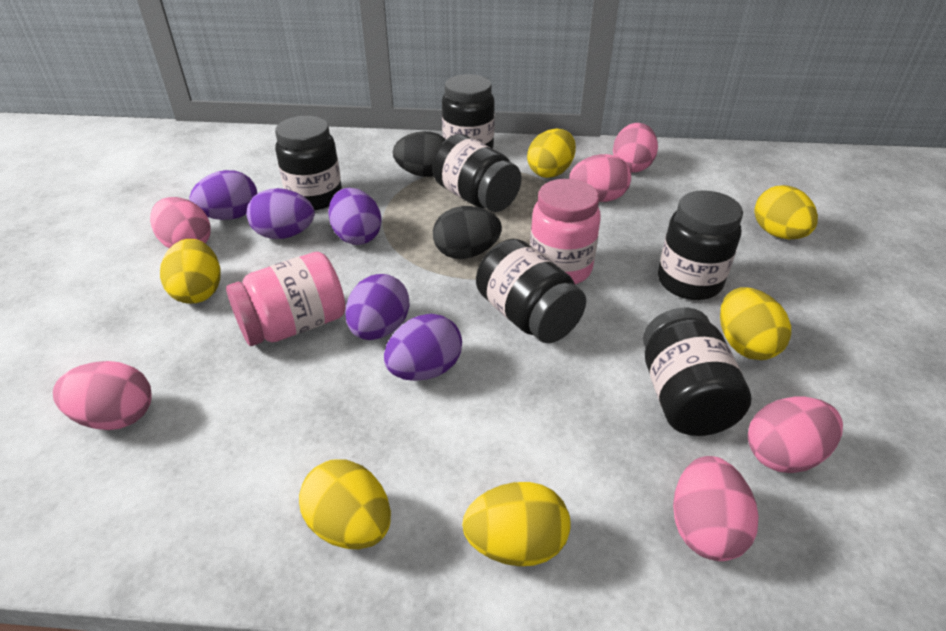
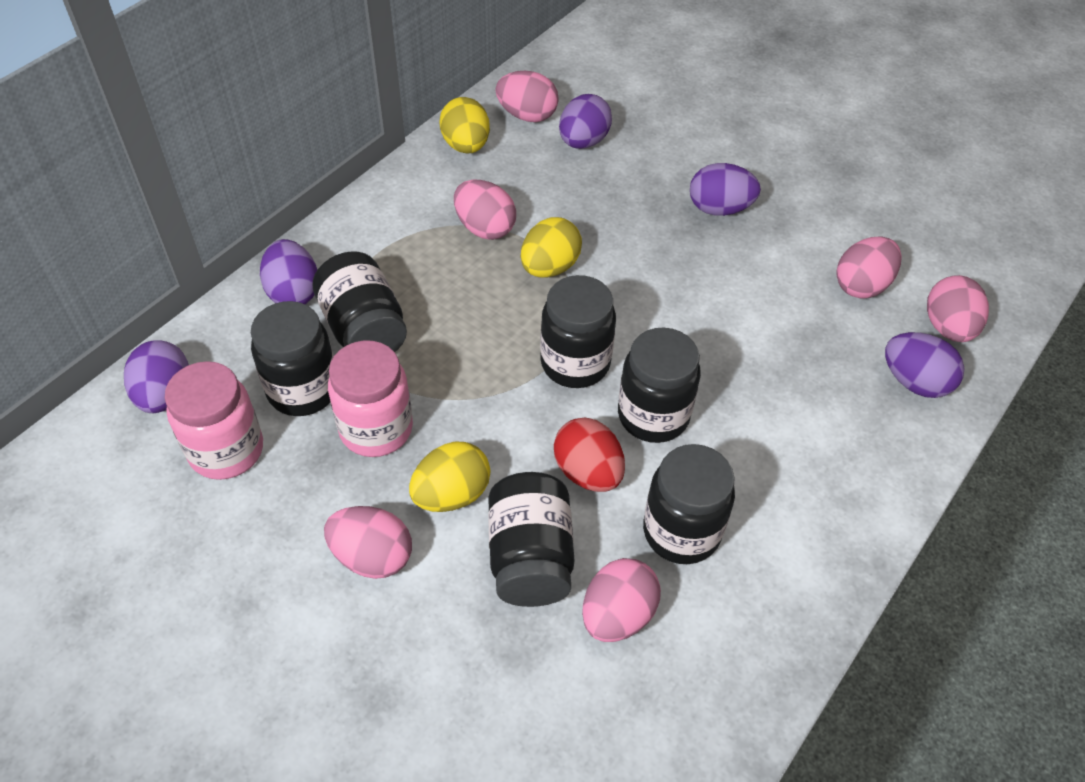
black egg: 2 -> 0
red egg: 0 -> 1
yellow egg: 6 -> 3

